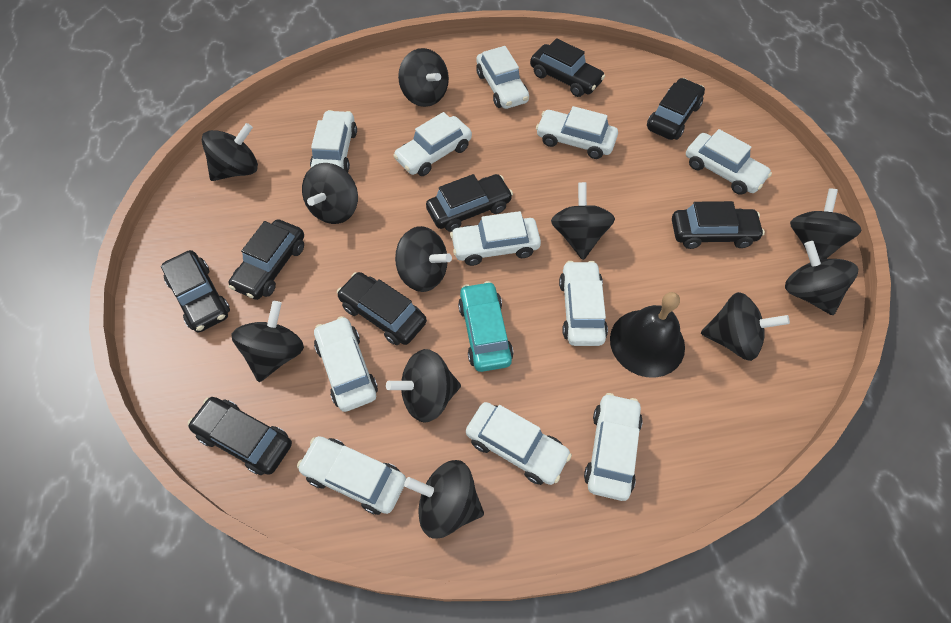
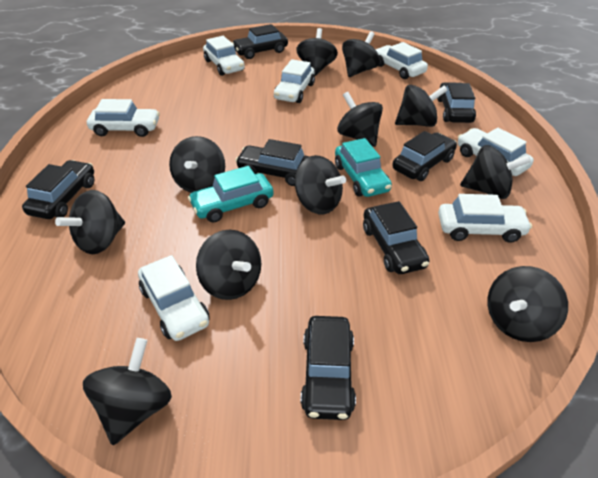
black bell: 1 -> 0
black car: 8 -> 7
turquoise car: 1 -> 2
white car: 11 -> 7

